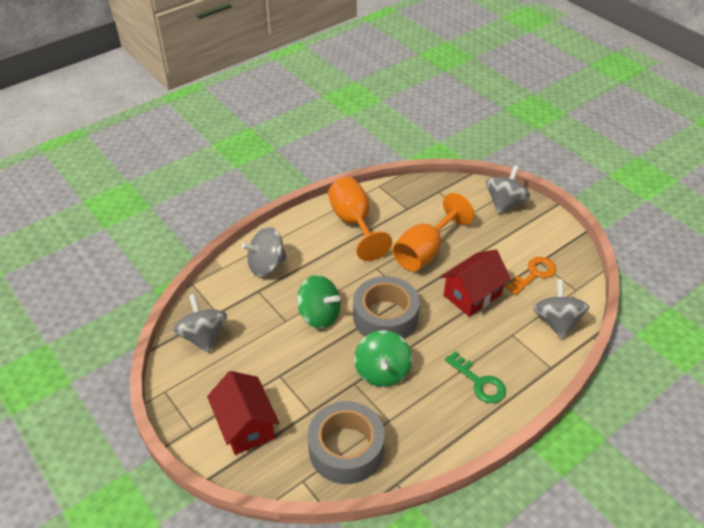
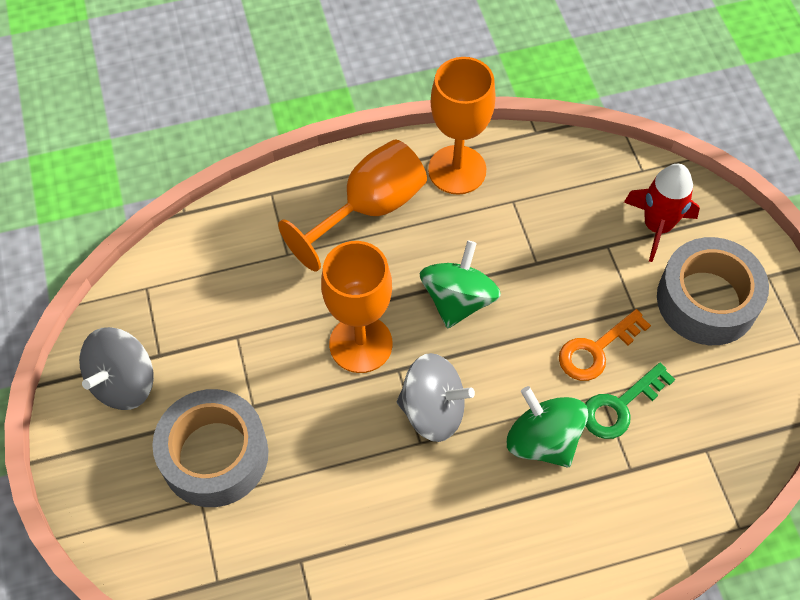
grey spinning top: 4 -> 2
orange goblet: 2 -> 3
red house: 2 -> 0
red rocket: 0 -> 1

